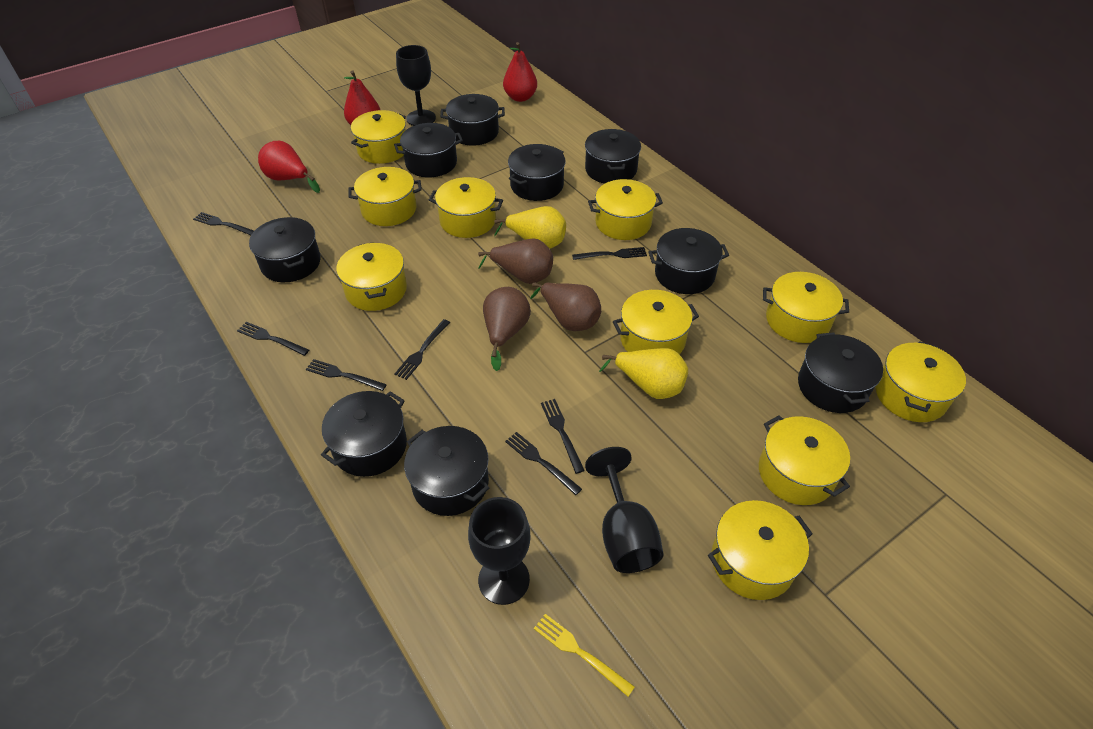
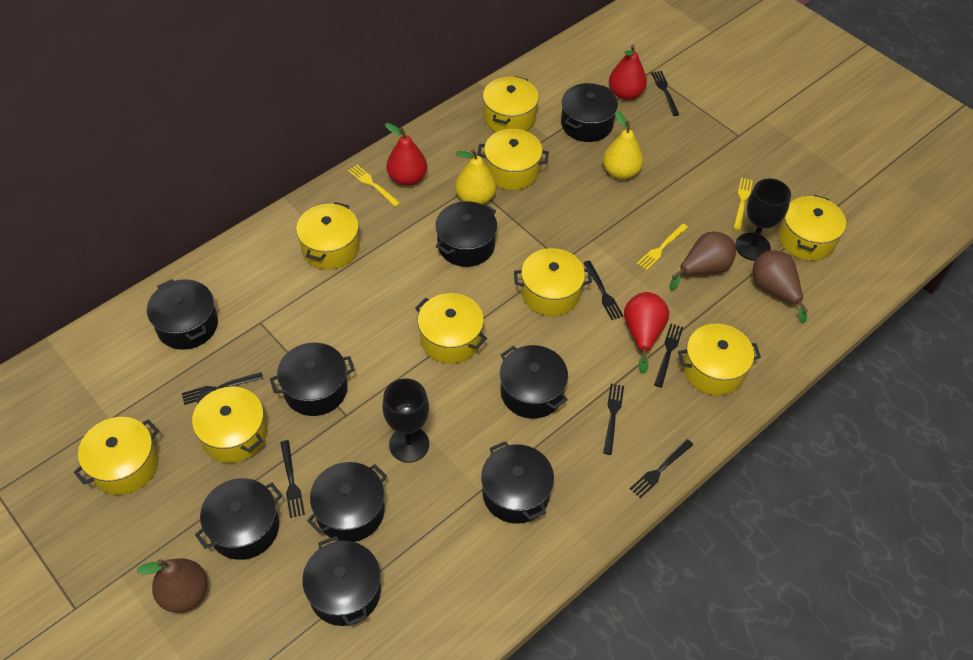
black goblet: 3 -> 2
yellow fork: 1 -> 3
yellow pot: 10 -> 9

